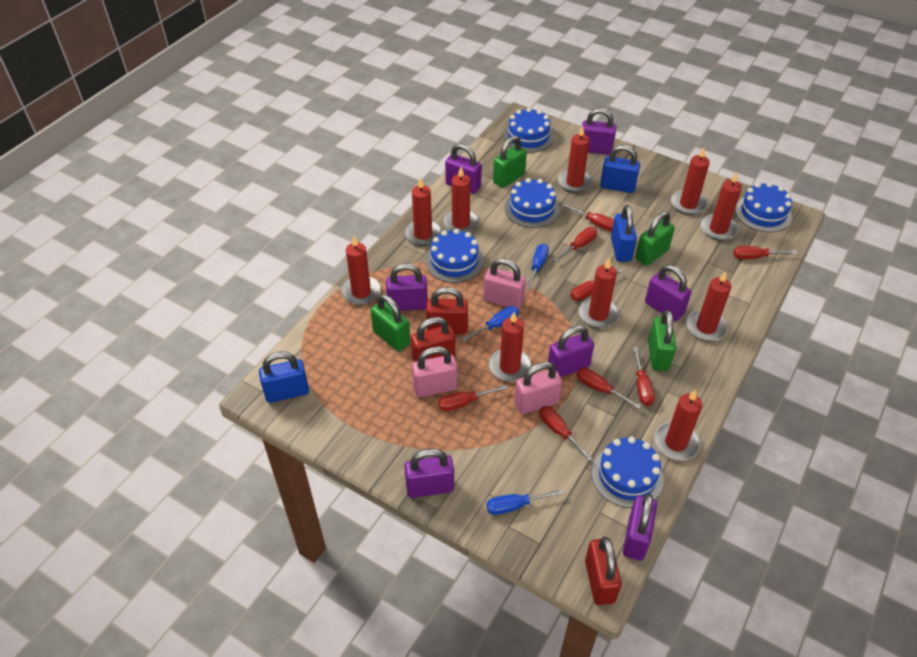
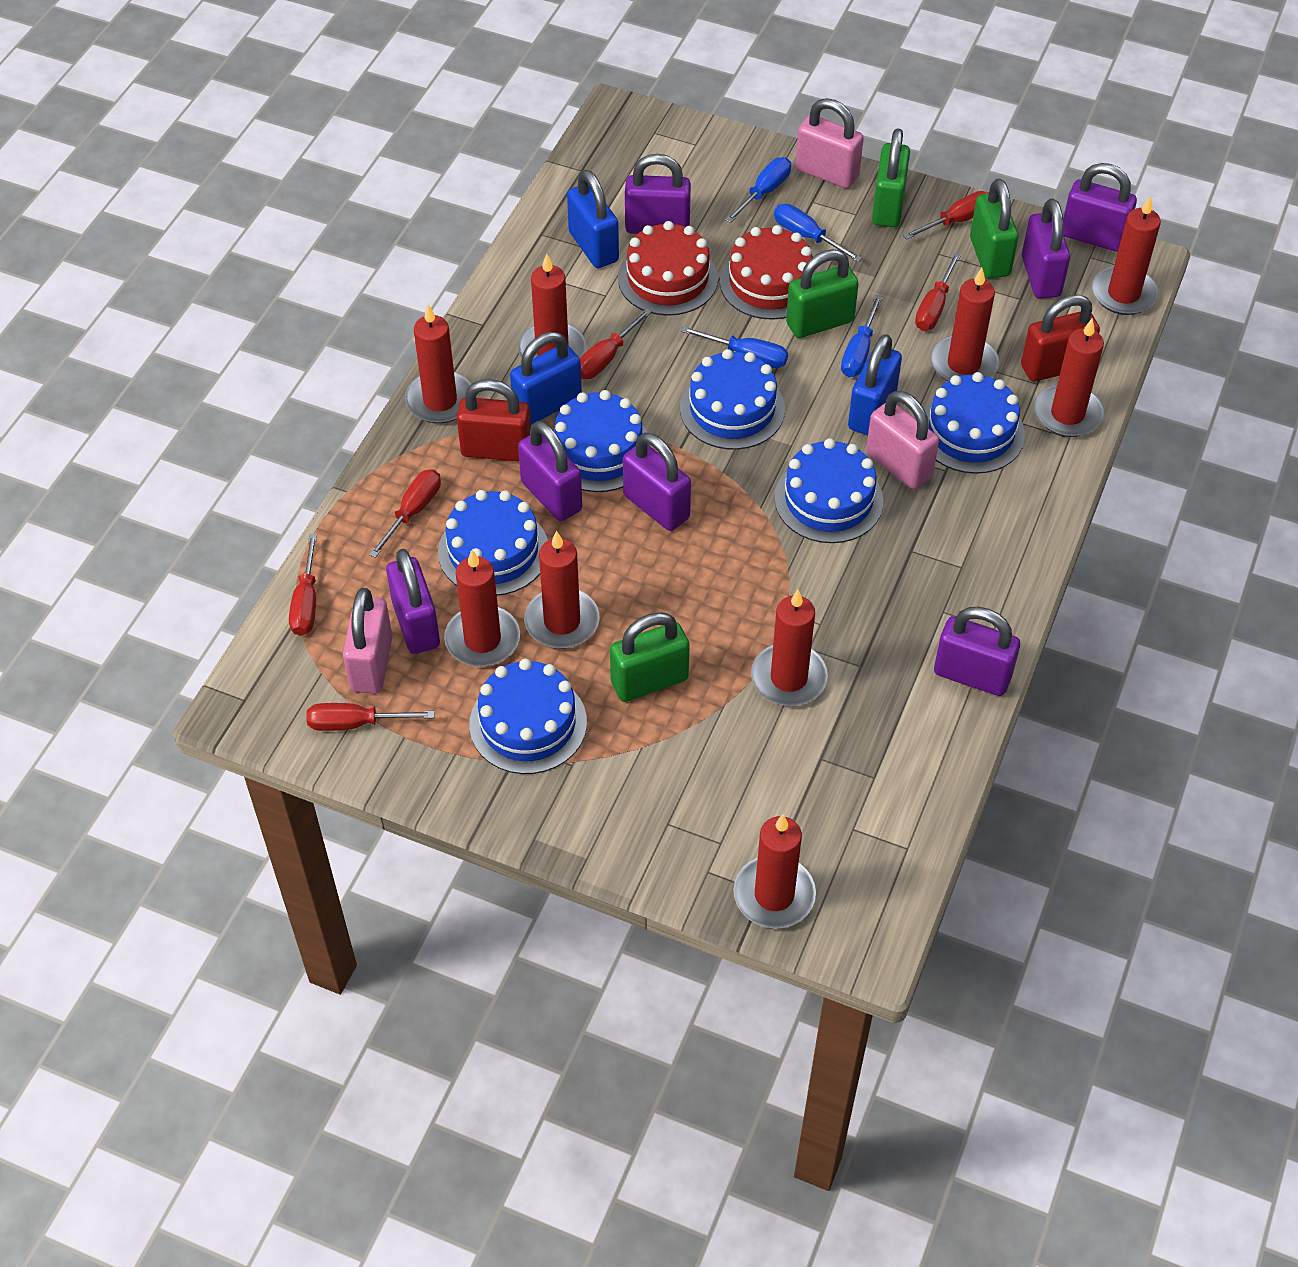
blue cake: 5 -> 6
blue screwdriver: 3 -> 4
red cake: 0 -> 2
red candle: 10 -> 9
red padlock: 3 -> 2
red screwdriver: 8 -> 6

